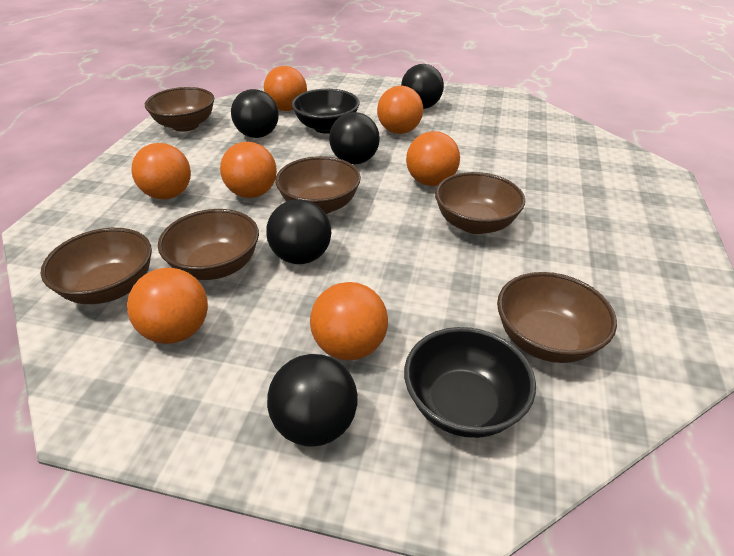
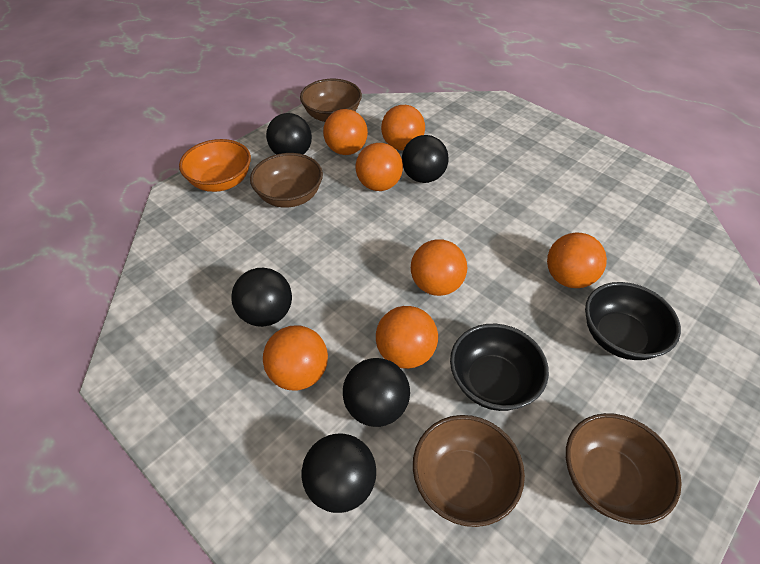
brown bowl: 6 -> 4
orange bowl: 0 -> 1

